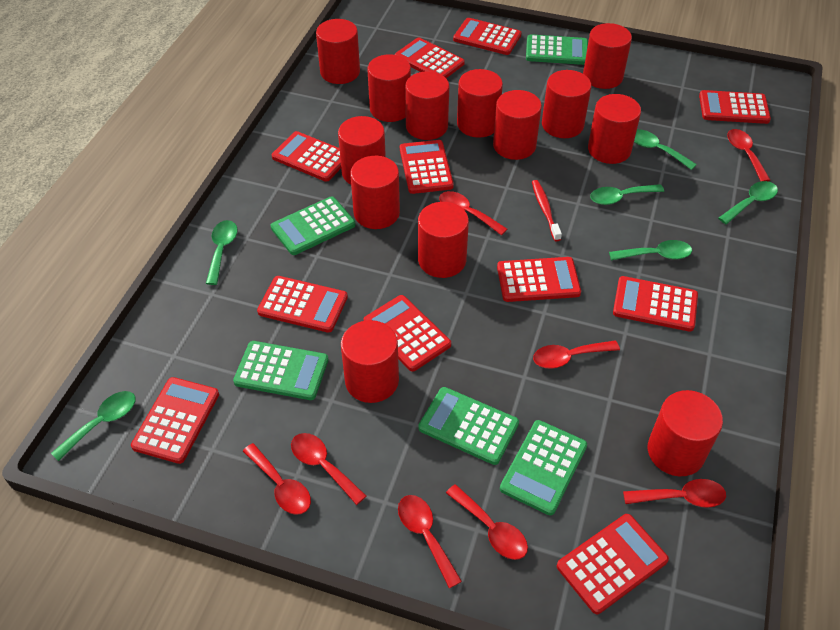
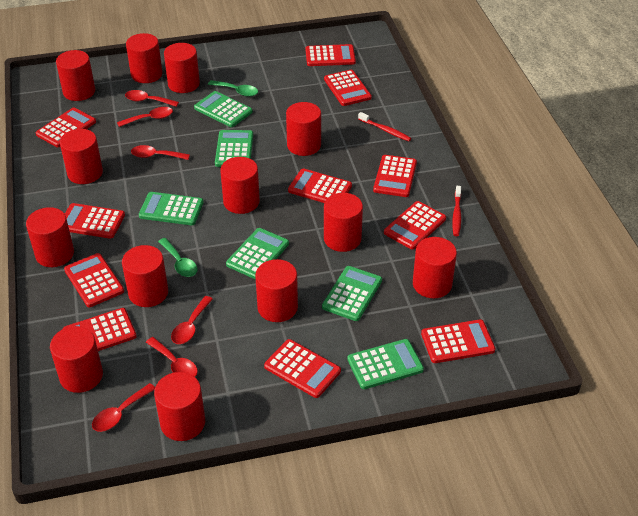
green calculator: 5 -> 6
green spoon: 6 -> 2
red spoon: 8 -> 6
red toothbrush: 1 -> 2

